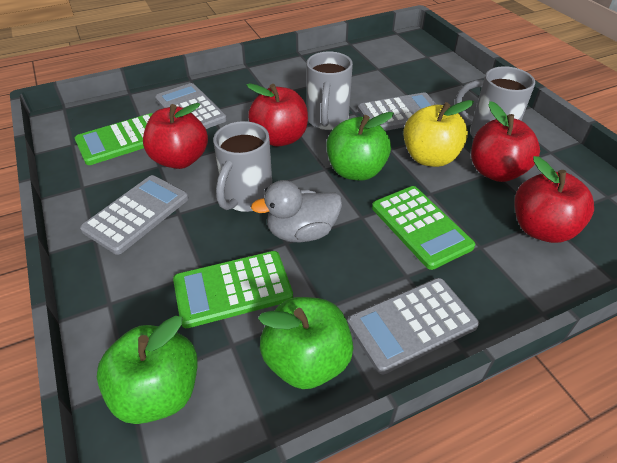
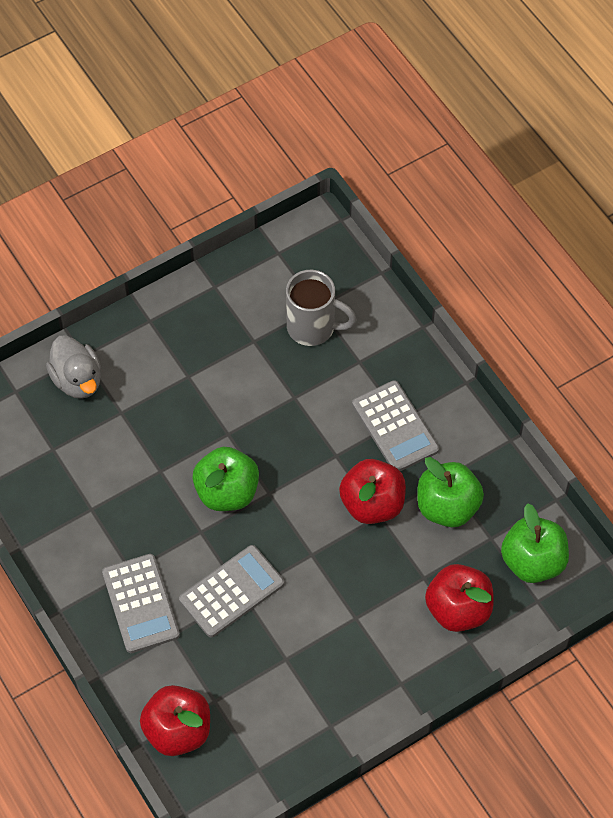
green calculator: 3 -> 0
grey calculator: 4 -> 3
grey mug: 3 -> 1
red apple: 4 -> 3
yellow apple: 1 -> 0

